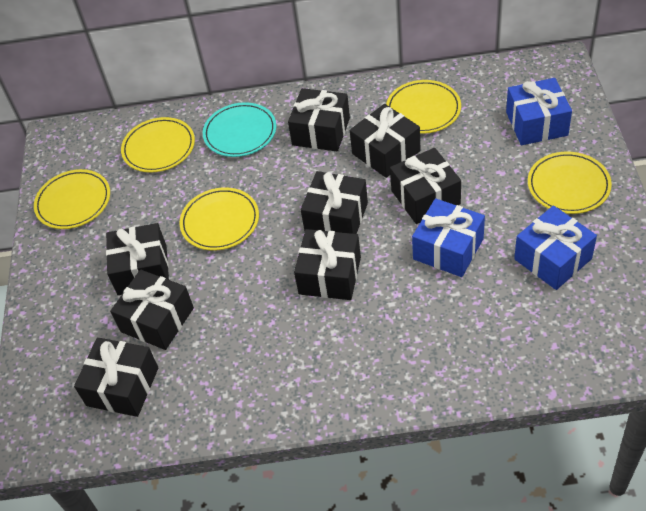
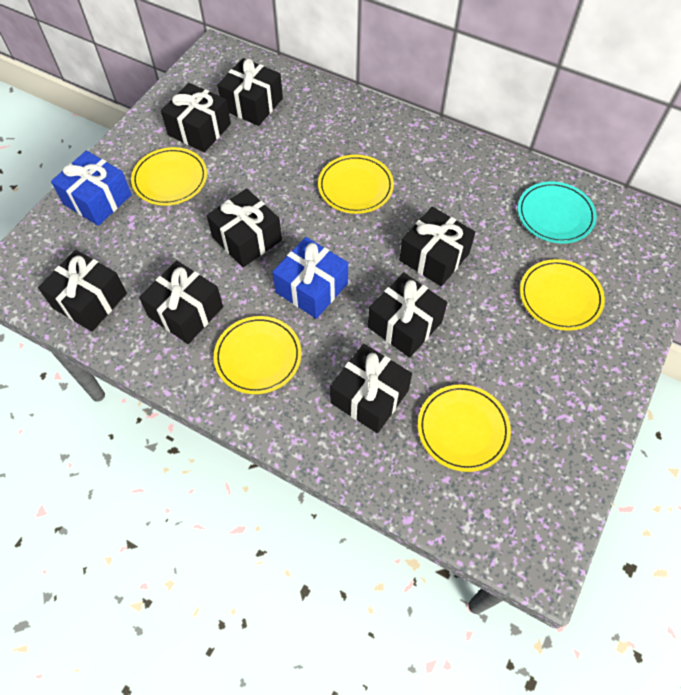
blue gift: 3 -> 2

